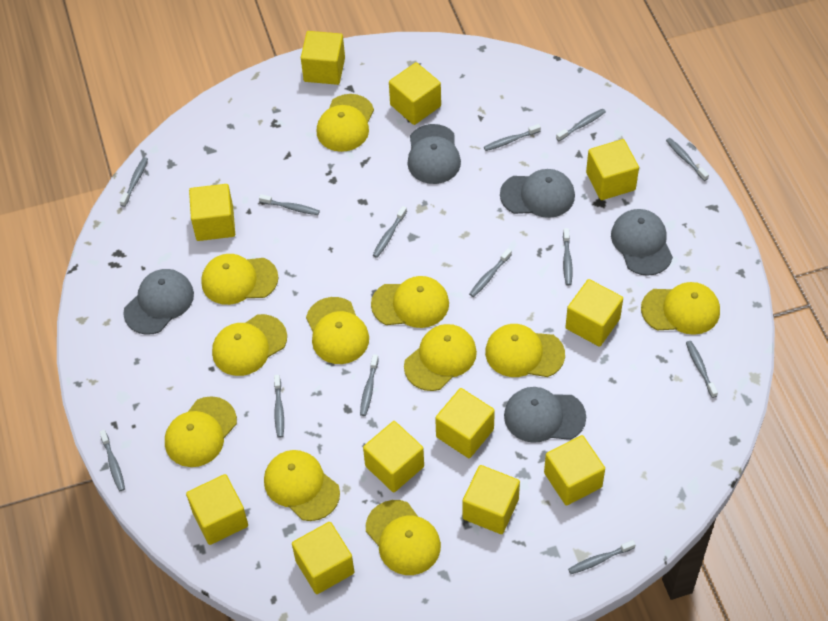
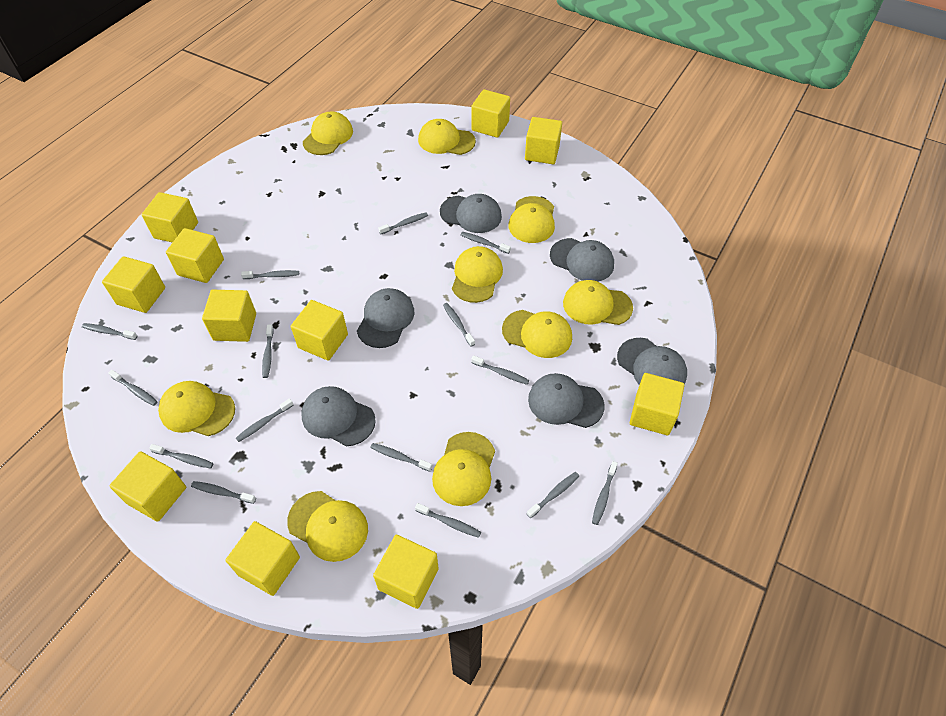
grey cap: 5 -> 6
grey toothbrush: 13 -> 15
yellow cap: 11 -> 9

